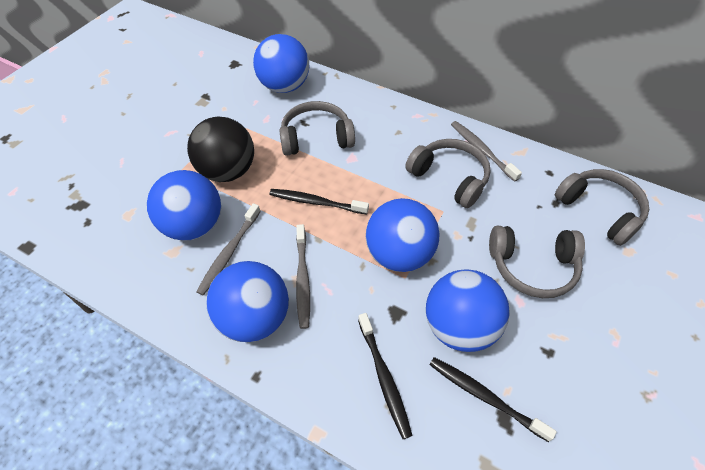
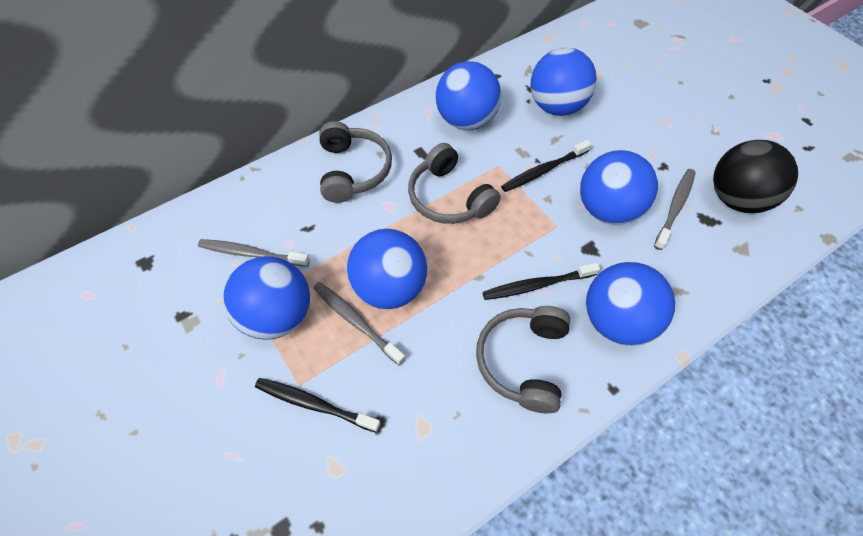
blue ball: 5 -> 6
grey headphones: 4 -> 3

